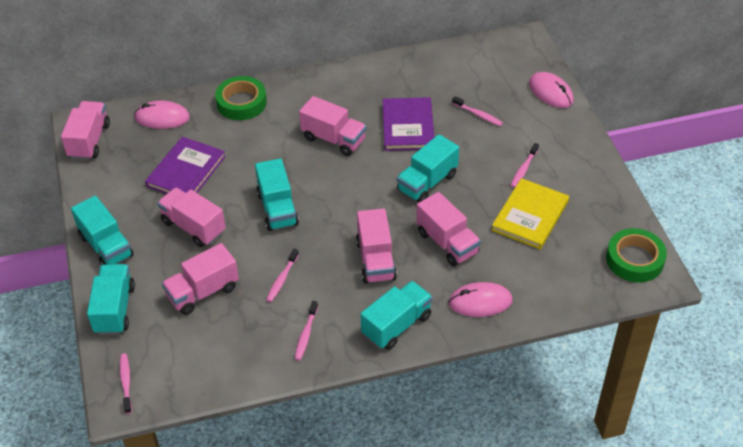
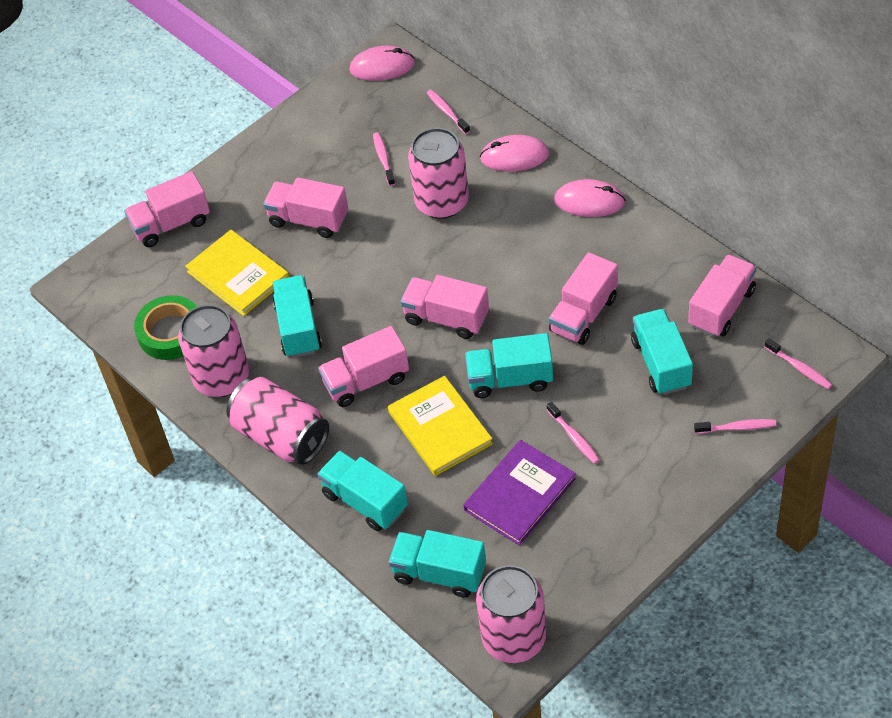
green tape: 2 -> 1
pink can: 0 -> 4
purple book: 2 -> 1
yellow book: 1 -> 2

